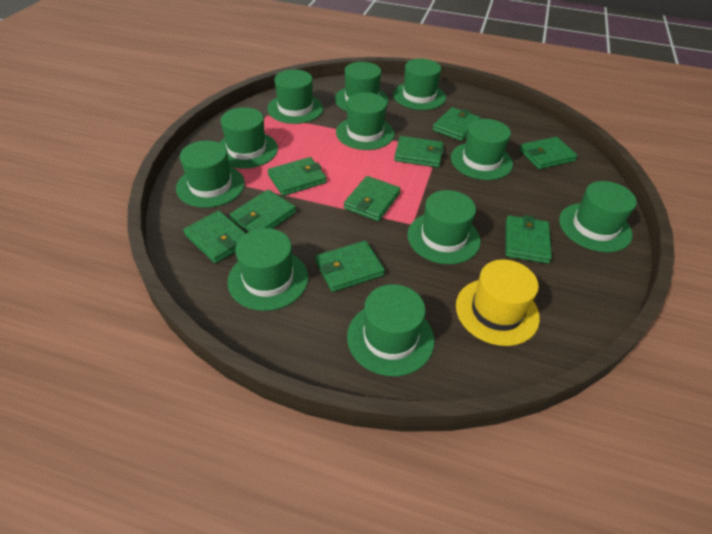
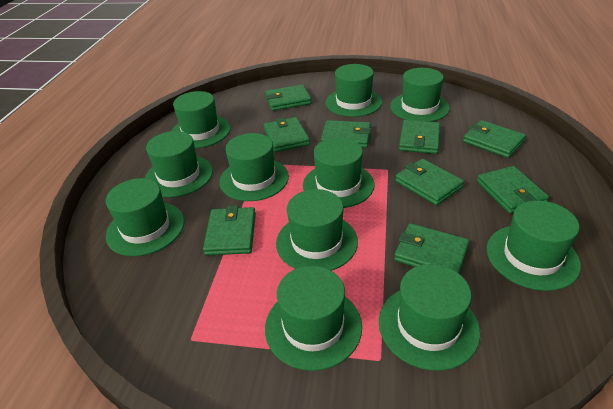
yellow hat: 1 -> 0

